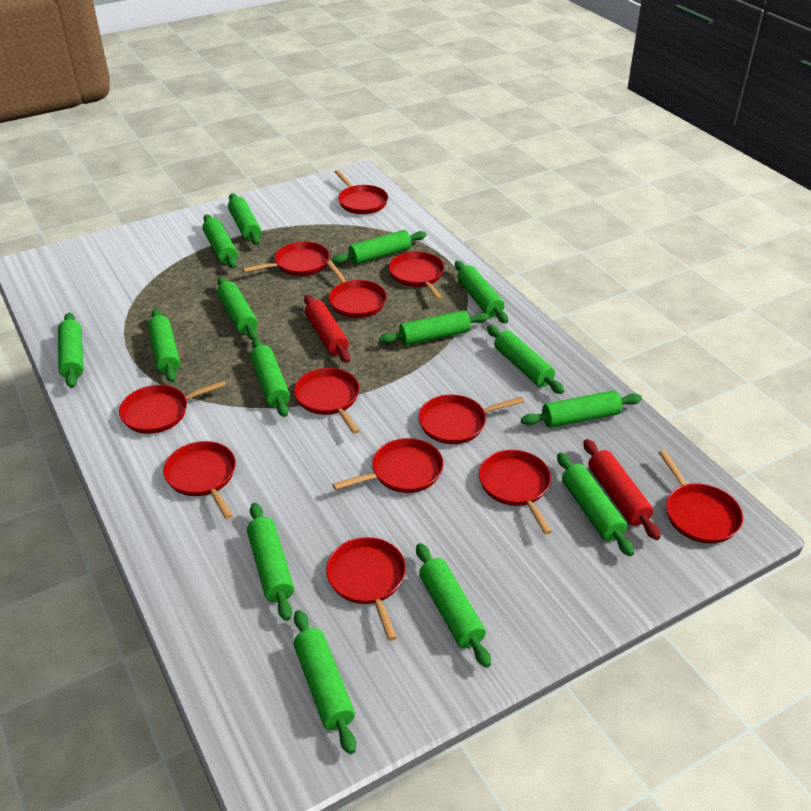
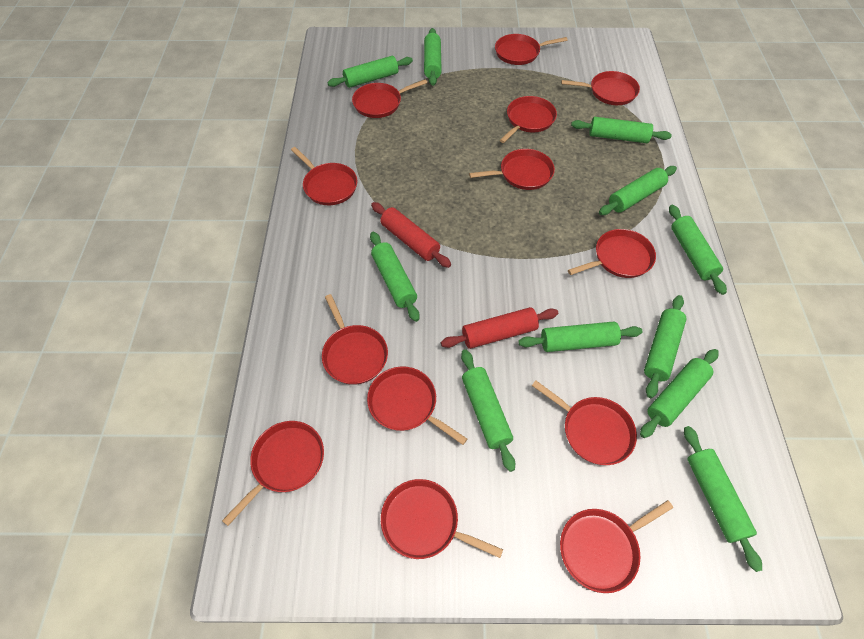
green rolling pin: 15 -> 11
red pan: 12 -> 13

